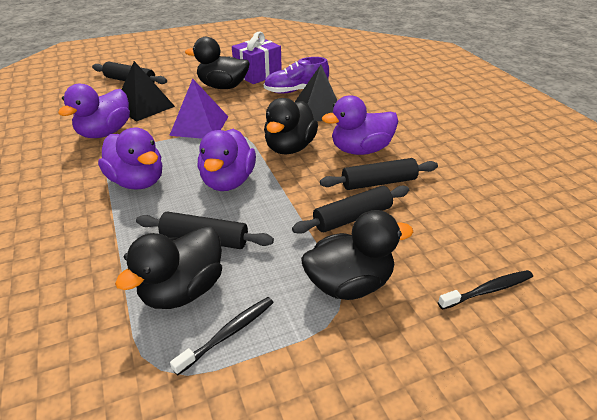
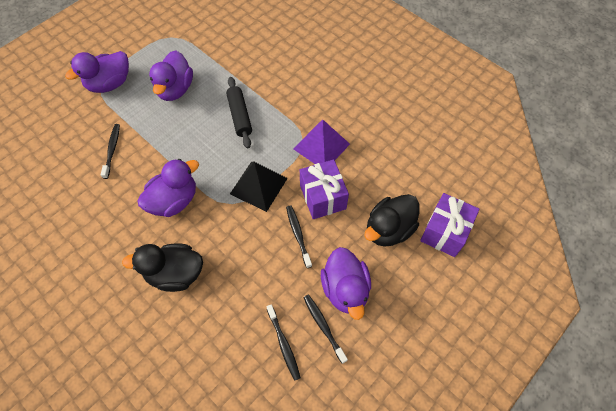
black duck: 4 -> 2
black pyramid: 2 -> 1
black rolling pin: 4 -> 1
black toothbrush: 2 -> 4
purple gift: 1 -> 2
purple shoe: 1 -> 0

